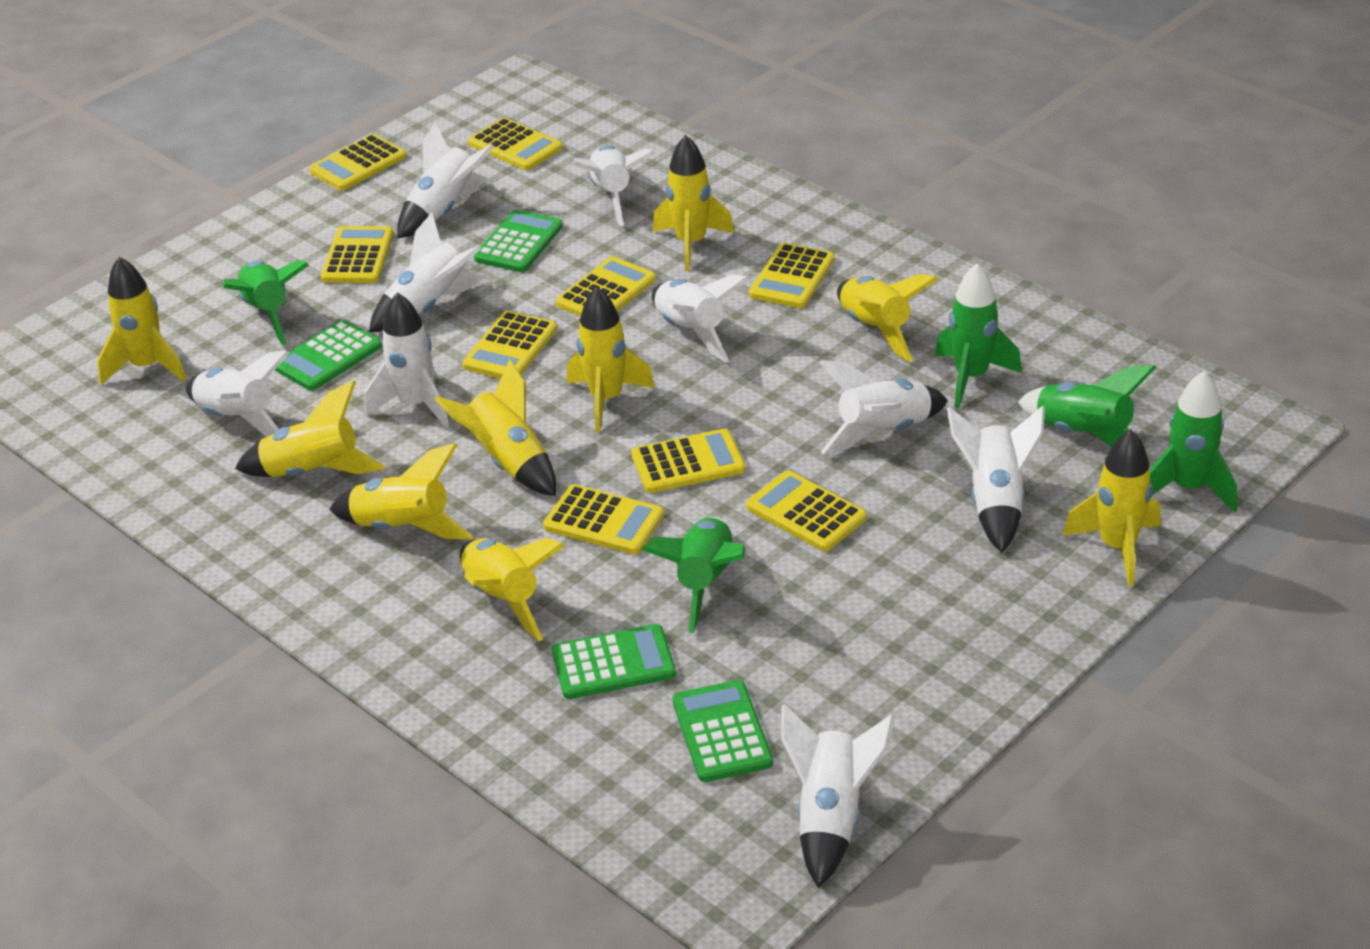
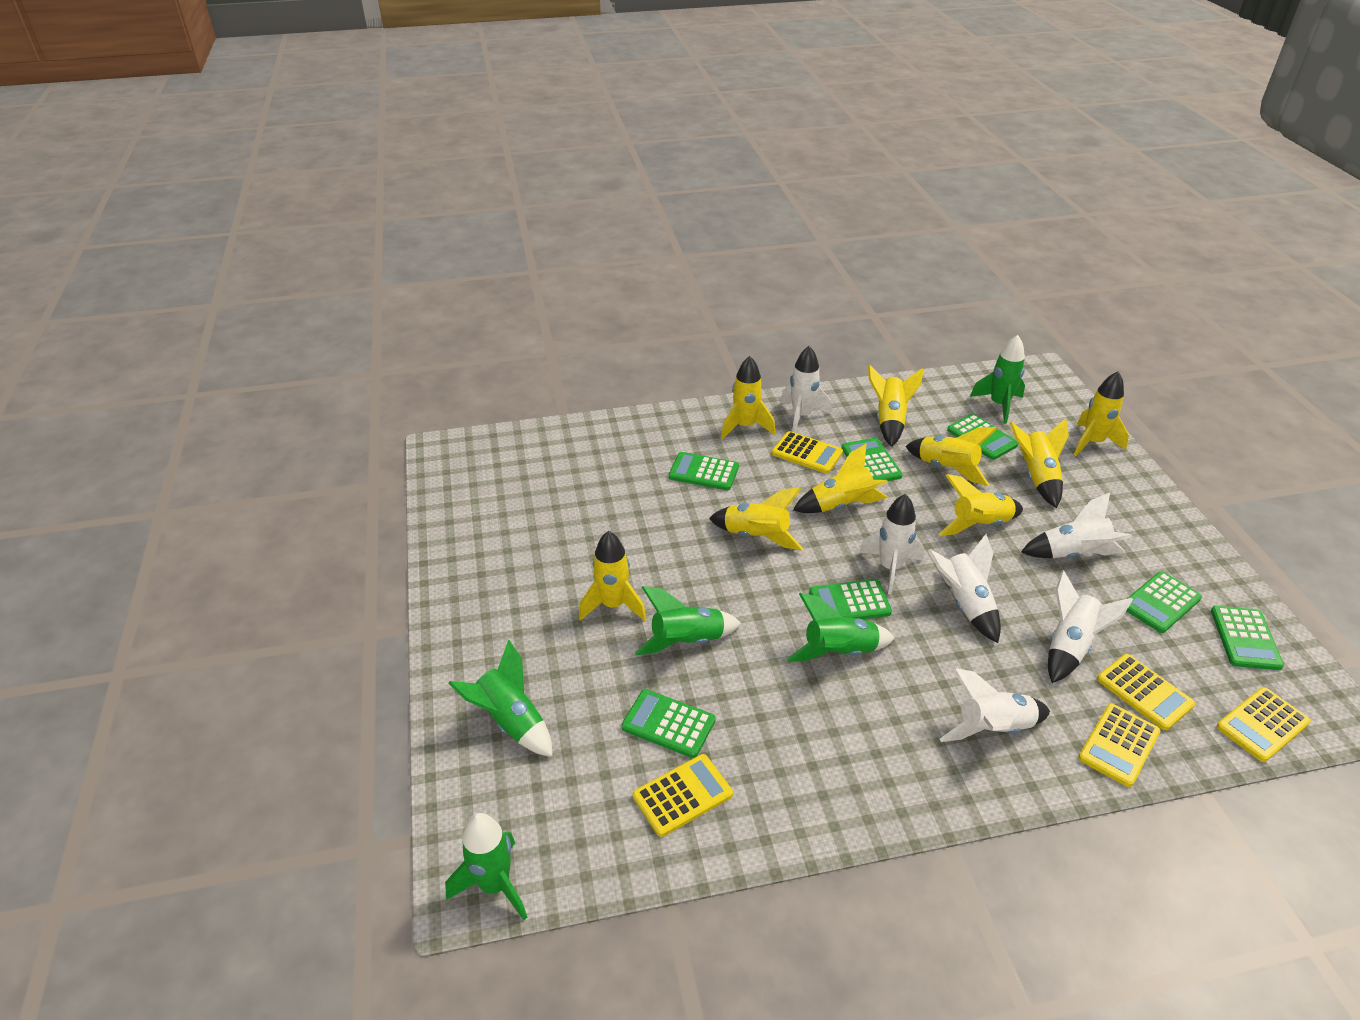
green calculator: 4 -> 7
white rocket: 9 -> 6
yellow calculator: 9 -> 5

